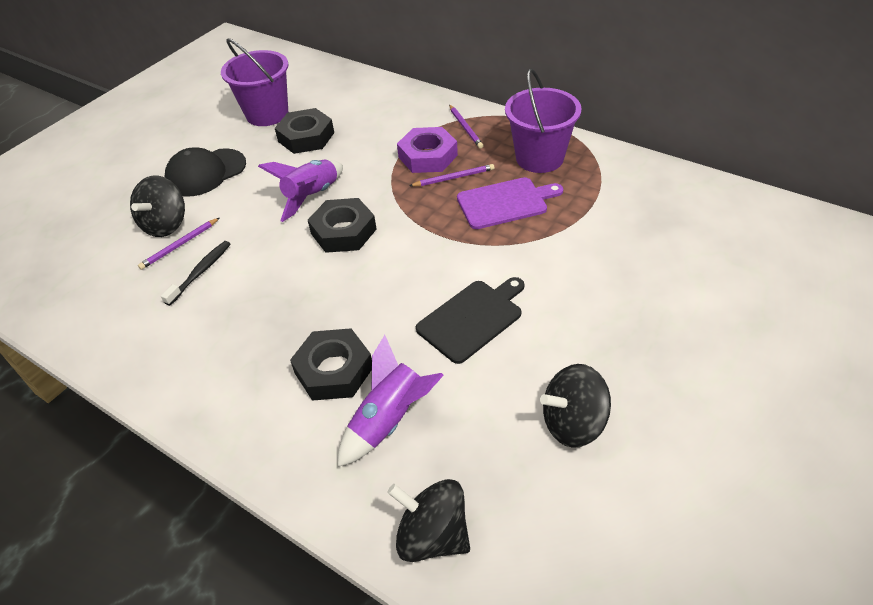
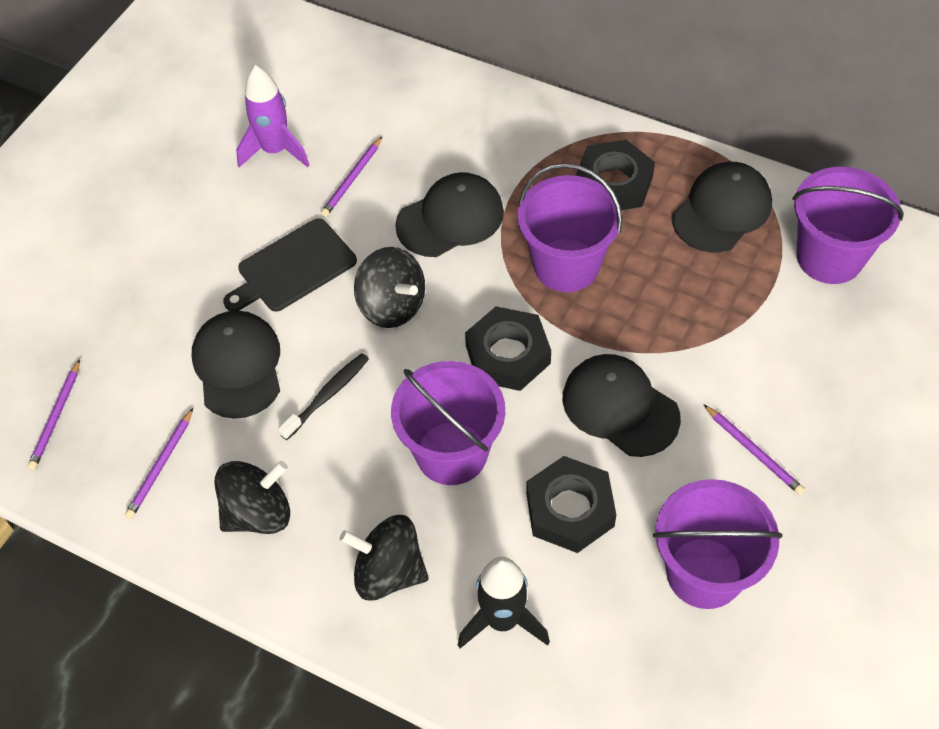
black cap: 1 -> 4
black rocket: 0 -> 1
purple bucket: 2 -> 4
purple cutting board: 1 -> 0
purple nut: 1 -> 0
purple pencil: 3 -> 4
purple rocket: 2 -> 1

